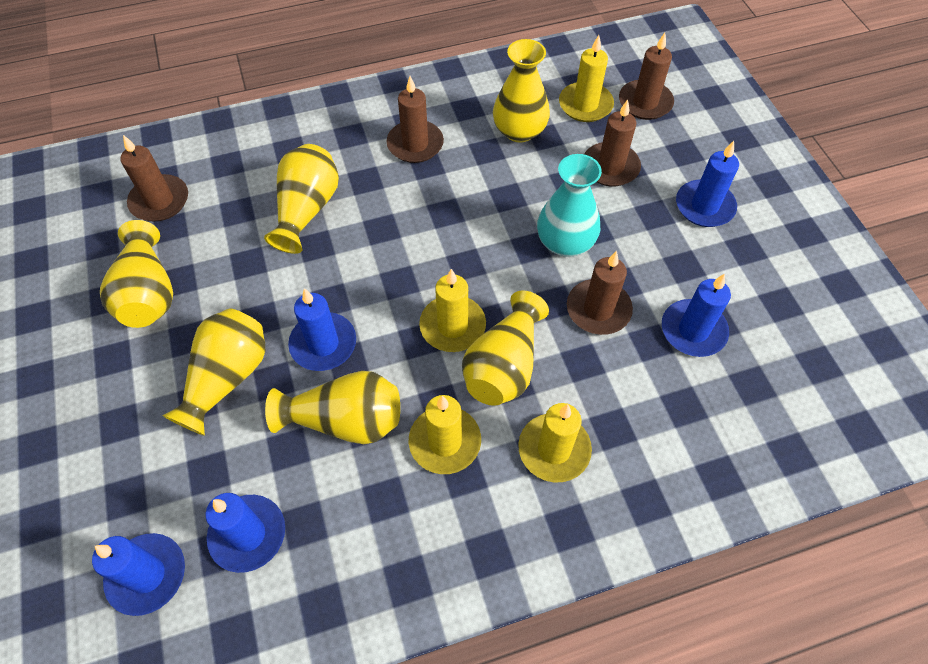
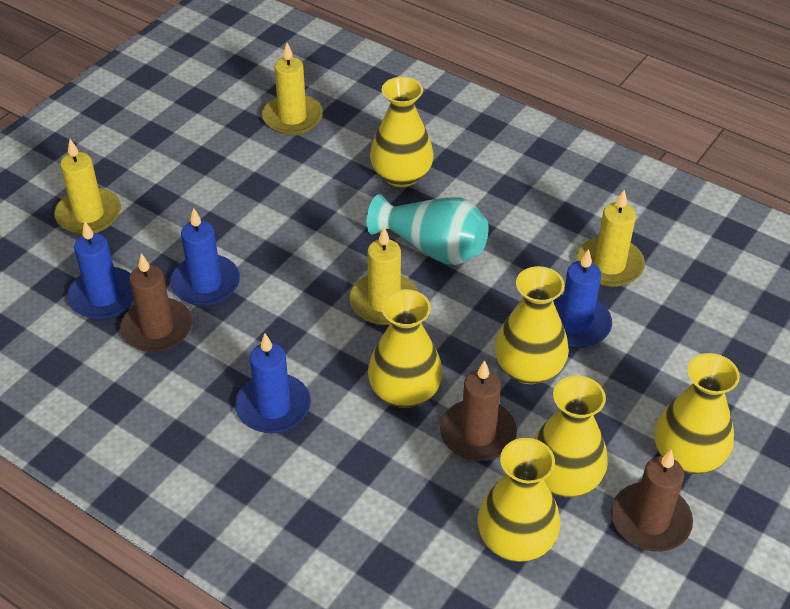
blue candle: 5 -> 4
brown candle: 5 -> 3

